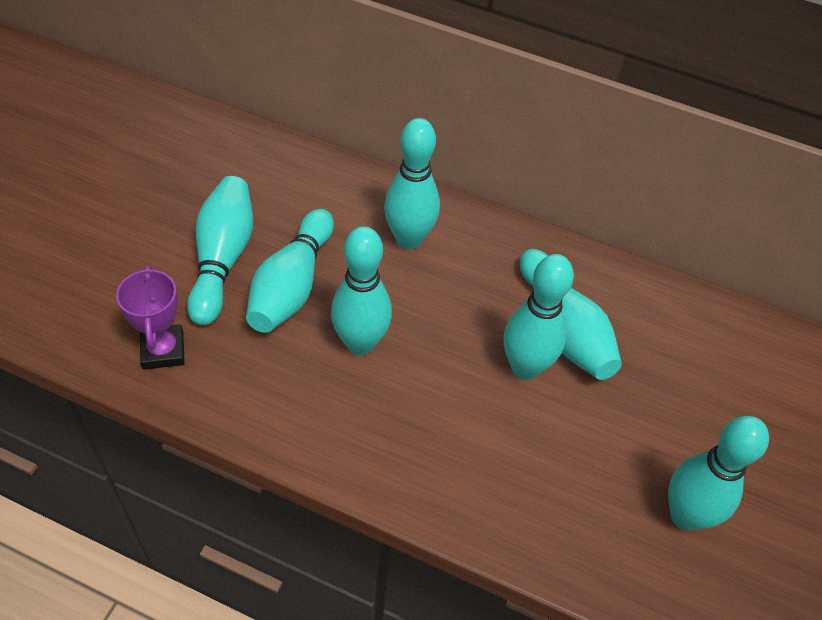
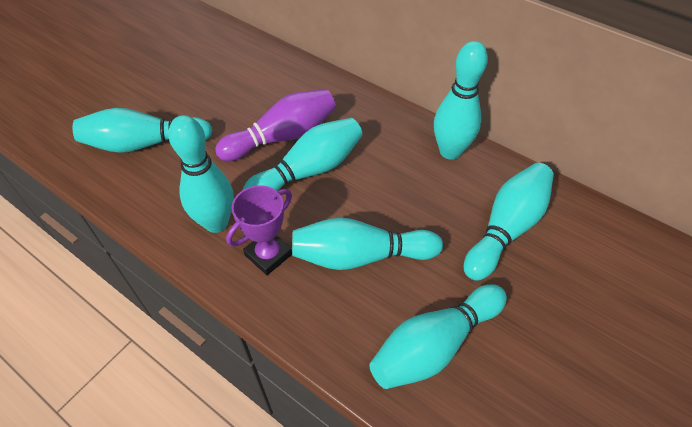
purple bowling pin: 0 -> 1

